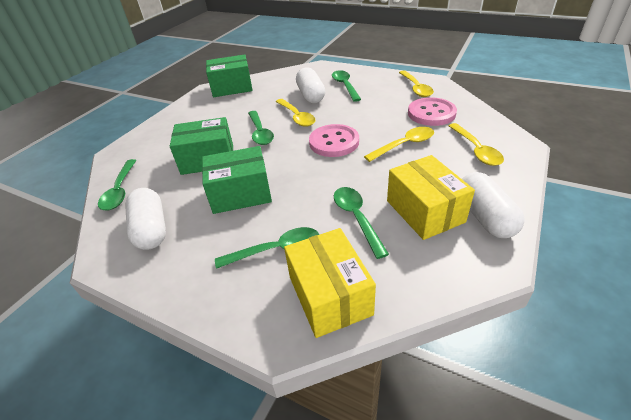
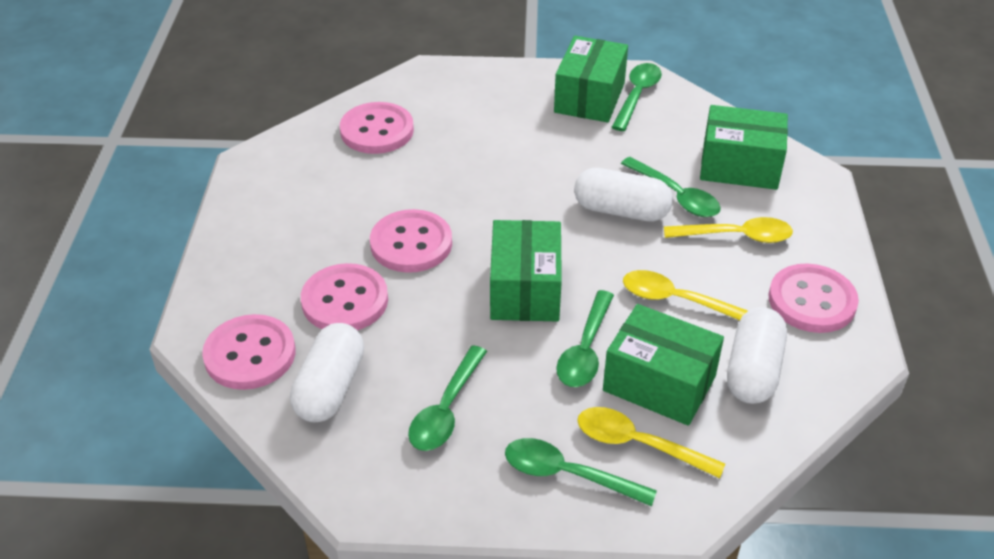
green box: 3 -> 4
pink button: 2 -> 5
yellow box: 2 -> 0
yellow spoon: 4 -> 3

